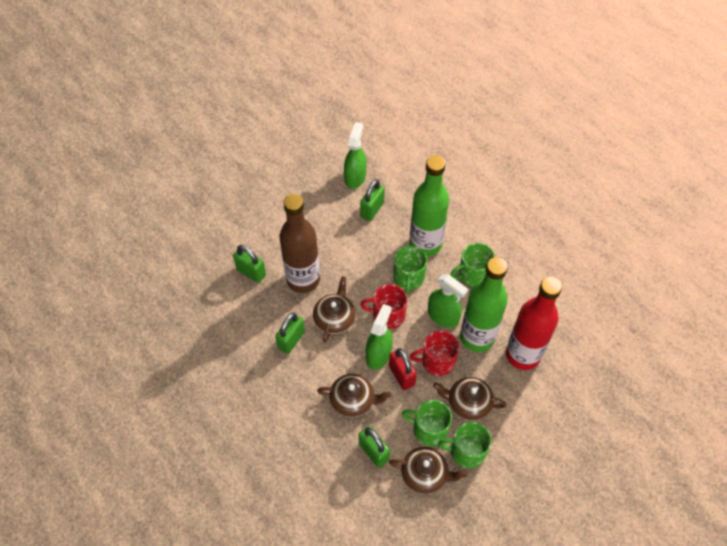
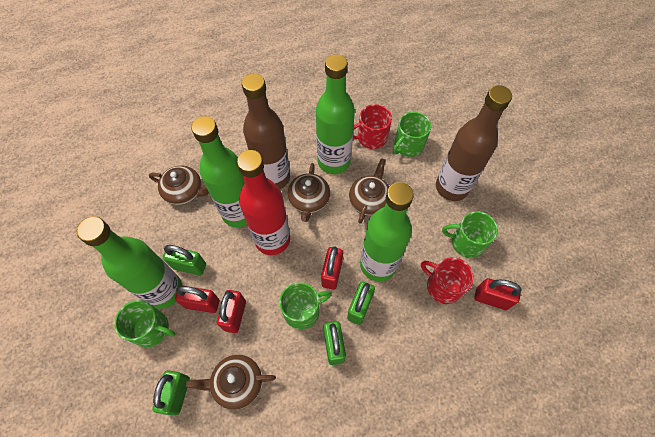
brown bottle: 1 -> 2
green bottle: 2 -> 4
green spray bottle: 3 -> 0
red padlock: 1 -> 4

